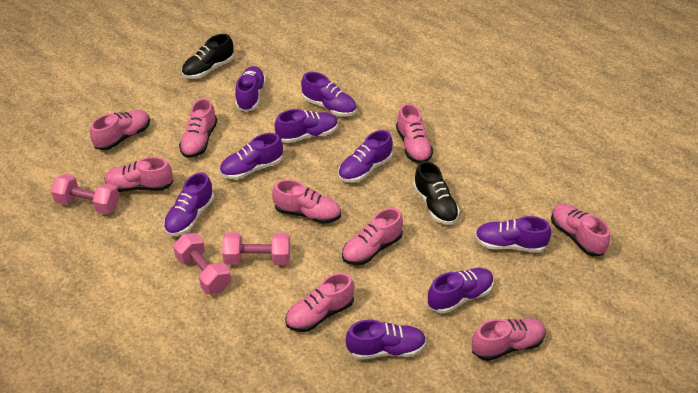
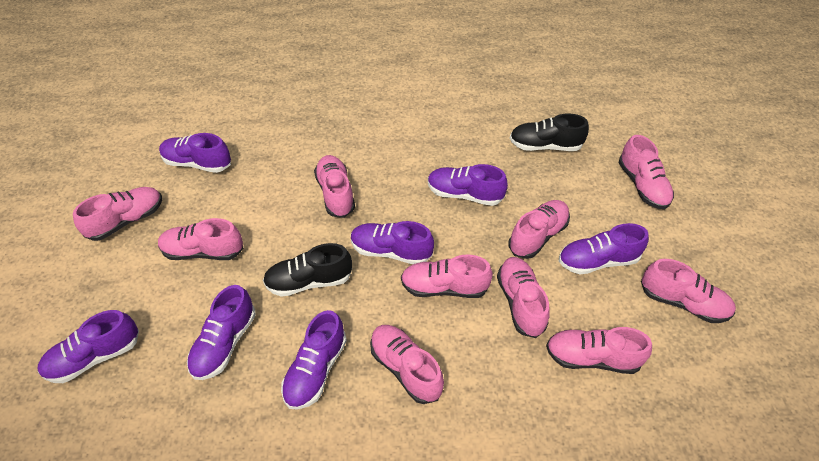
pink dumbbell: 3 -> 0
pink shoe: 9 -> 10
purple shoe: 9 -> 7

